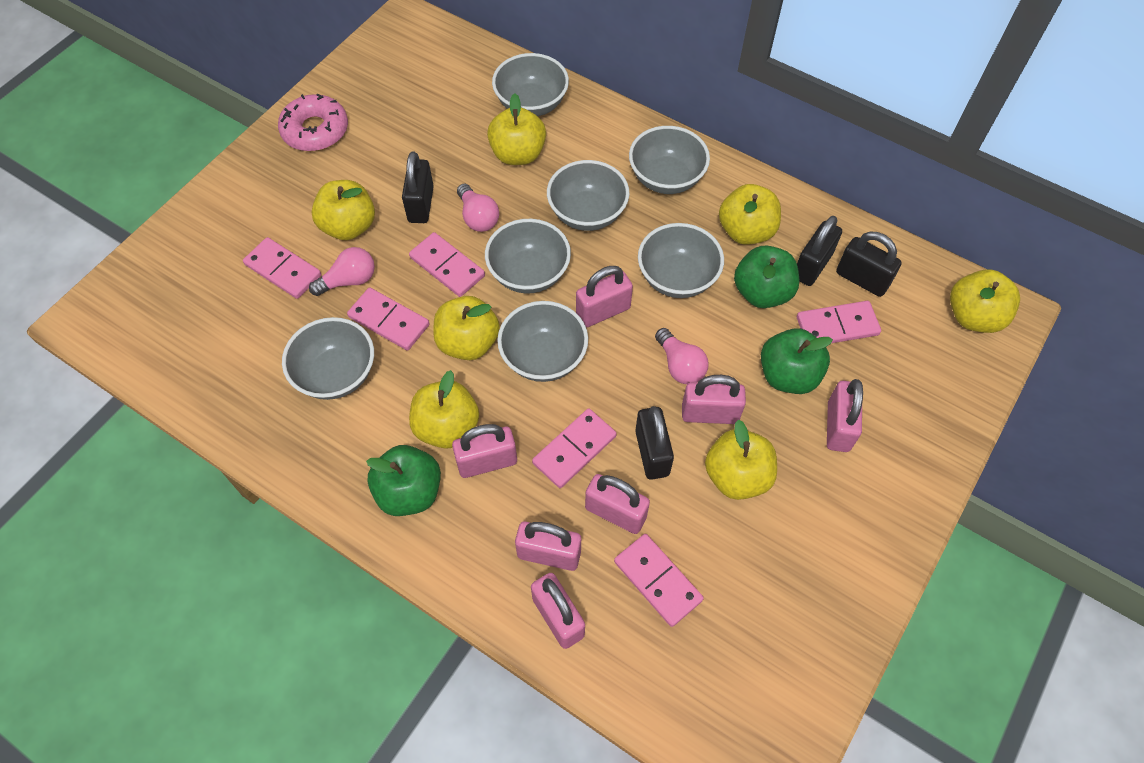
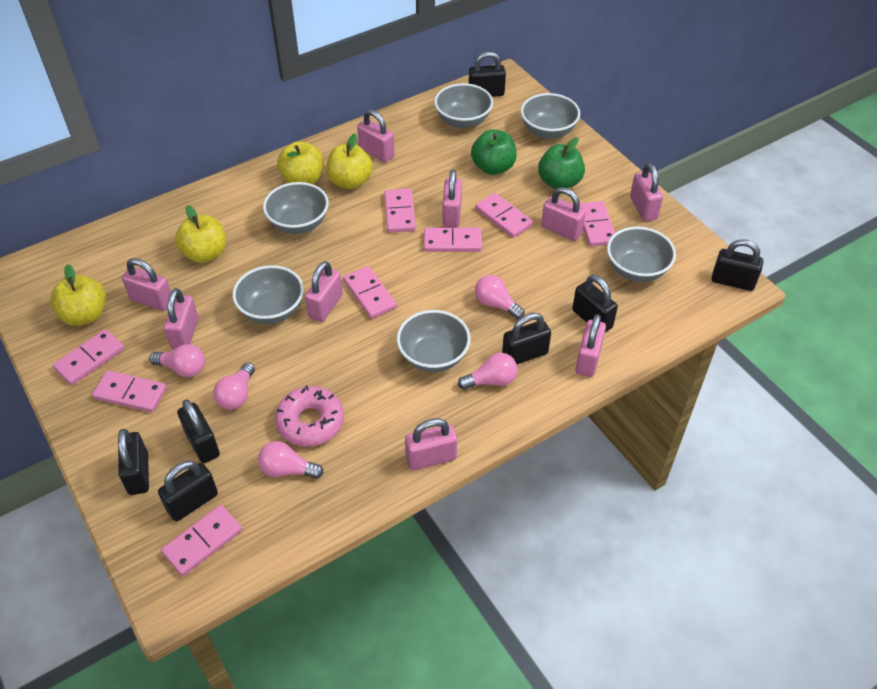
black padlock: 4 -> 7
green apple: 3 -> 2
grey bowl: 7 -> 6
pink domino: 6 -> 8
pink light bulb: 3 -> 5
pink padlock: 7 -> 9
yellow apple: 7 -> 4

